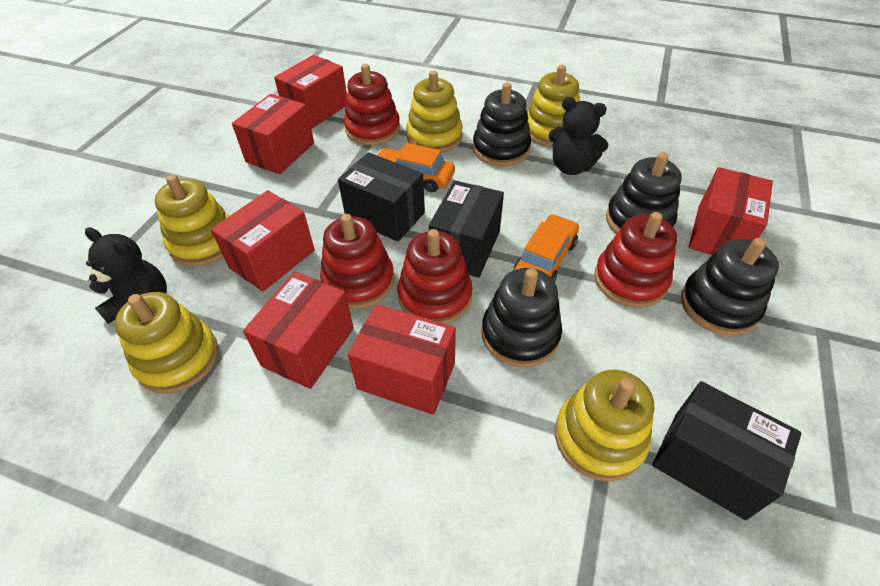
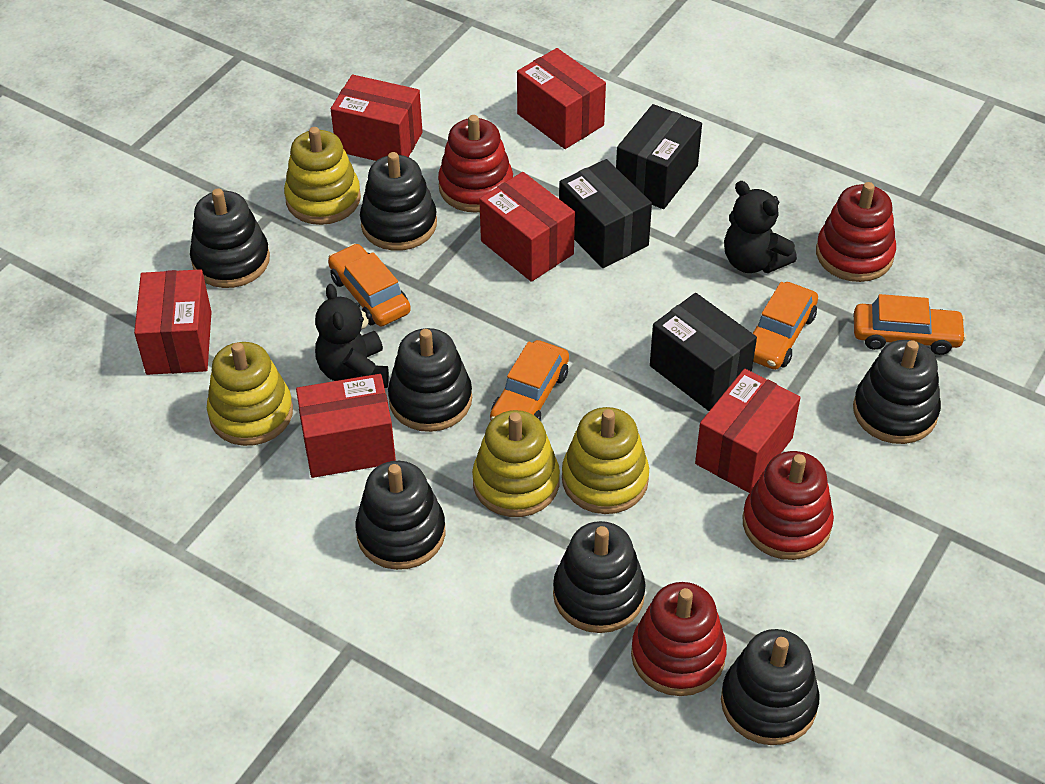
black stacking toy: 4 -> 7
orange car: 2 -> 4
yellow stacking toy: 5 -> 4

